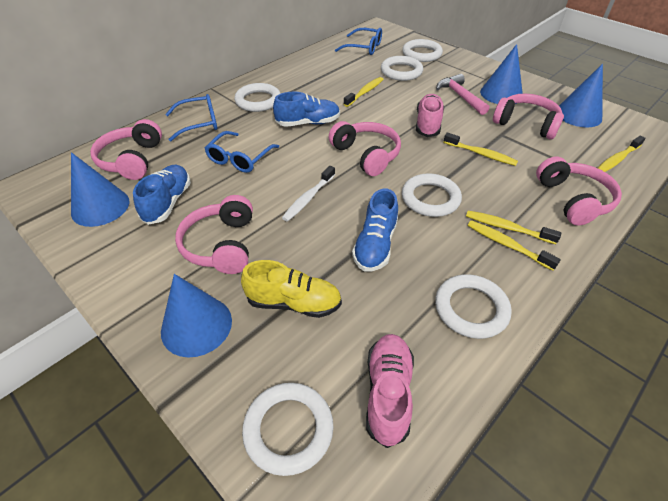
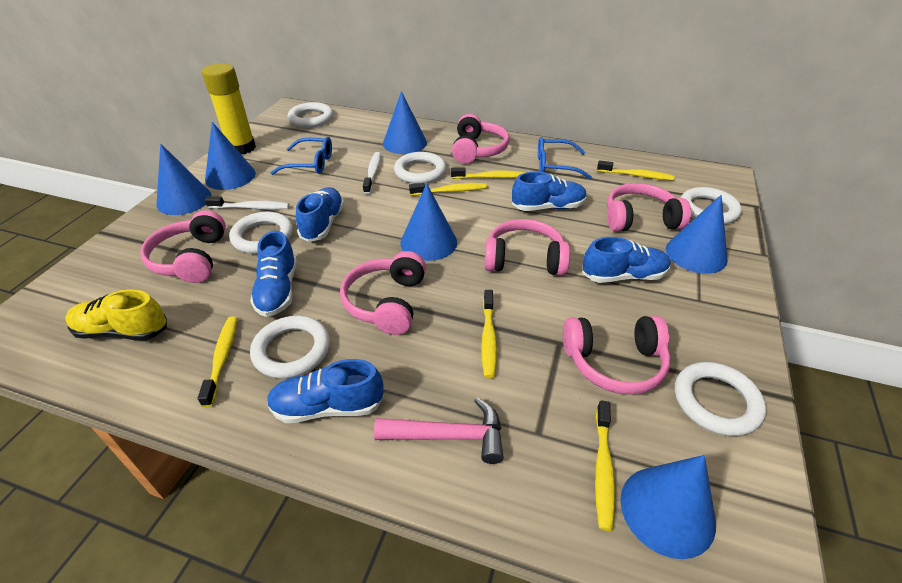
blue cone: 4 -> 6
blue glasses: 3 -> 2
blue shoe: 3 -> 5
pink headphones: 5 -> 6
pink shoe: 2 -> 0
white toothbrush: 1 -> 2
yellow glue stick: 0 -> 1
yellow toothbrush: 5 -> 6

